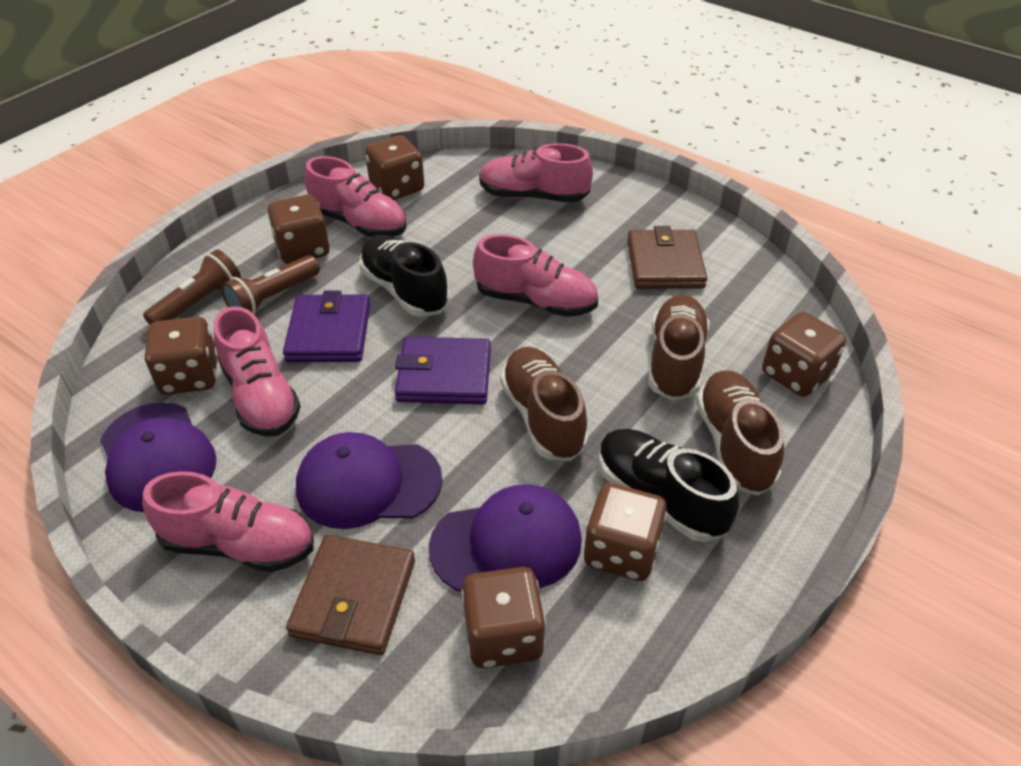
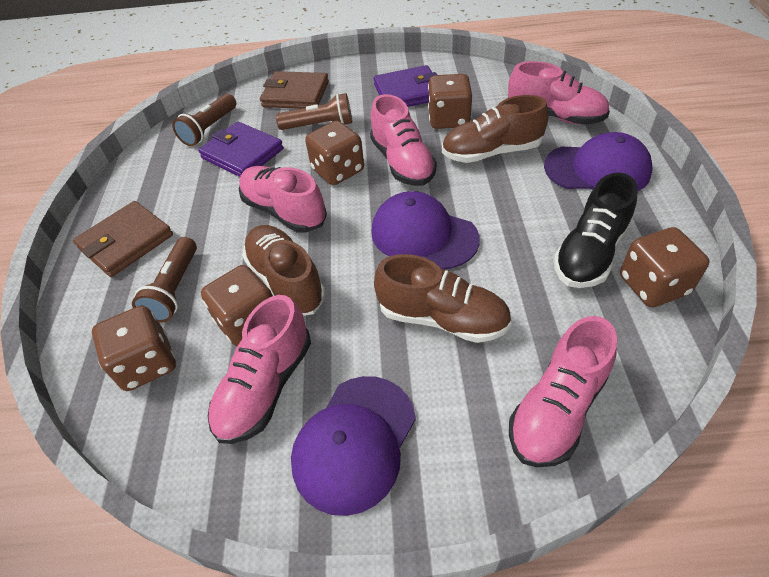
black shoe: 2 -> 1
brown dice: 6 -> 5
brown flashlight: 2 -> 3

